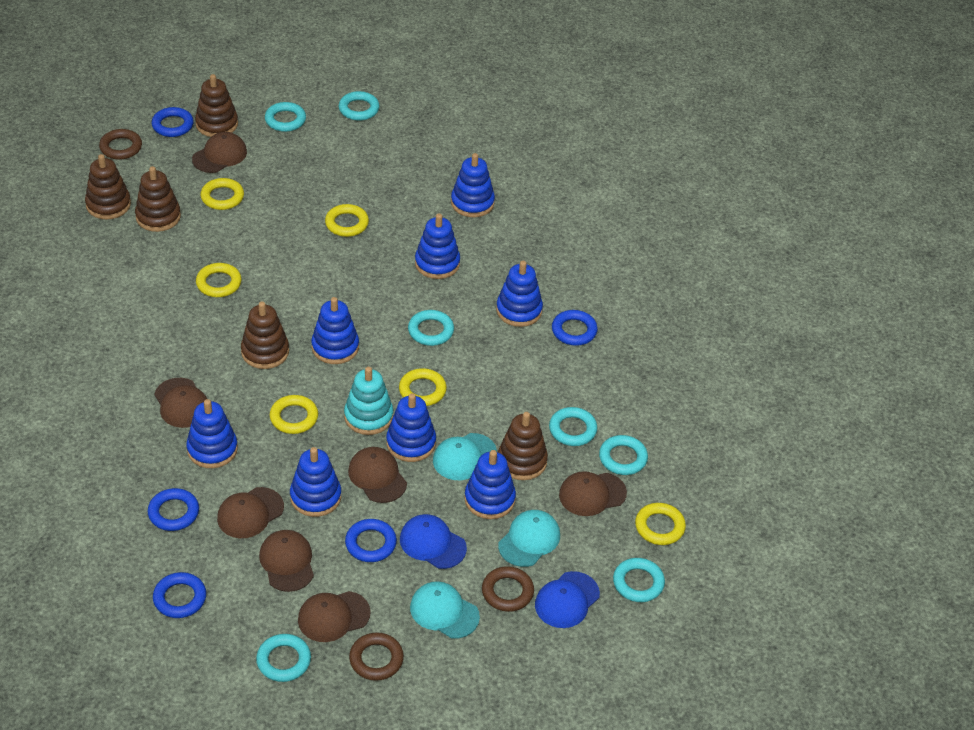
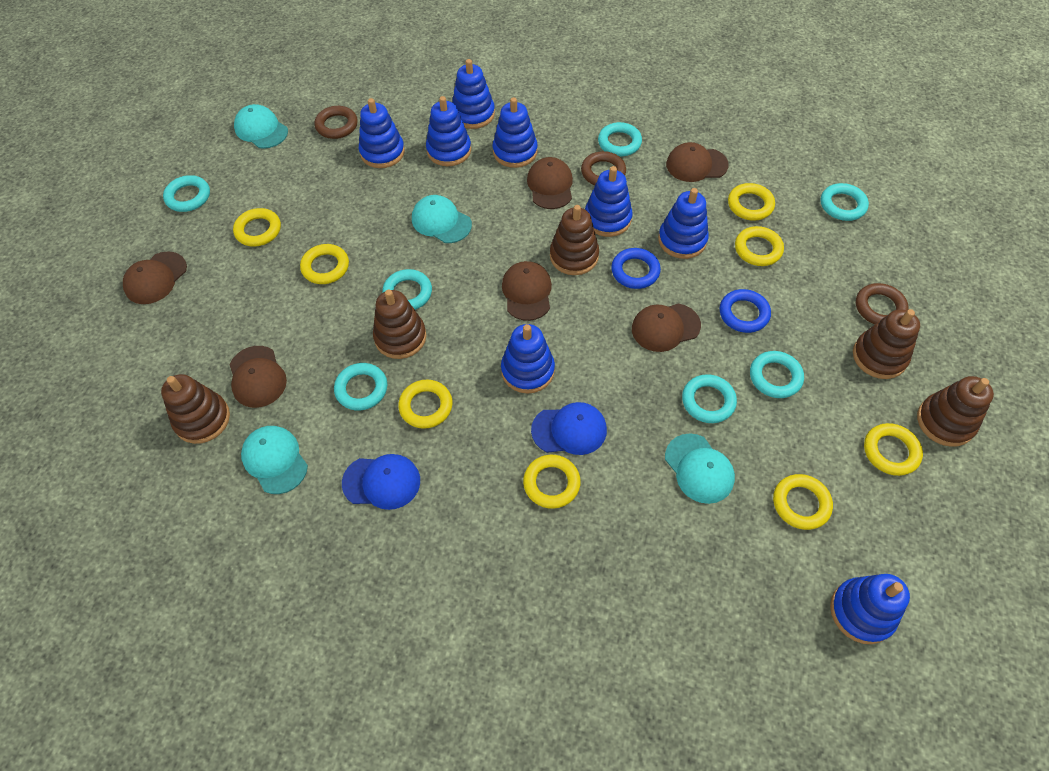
blue ring: 5 -> 2
brown cap: 7 -> 6
turquoise cap: 3 -> 4
turquoise stacking toy: 1 -> 0
yellow ring: 6 -> 8

